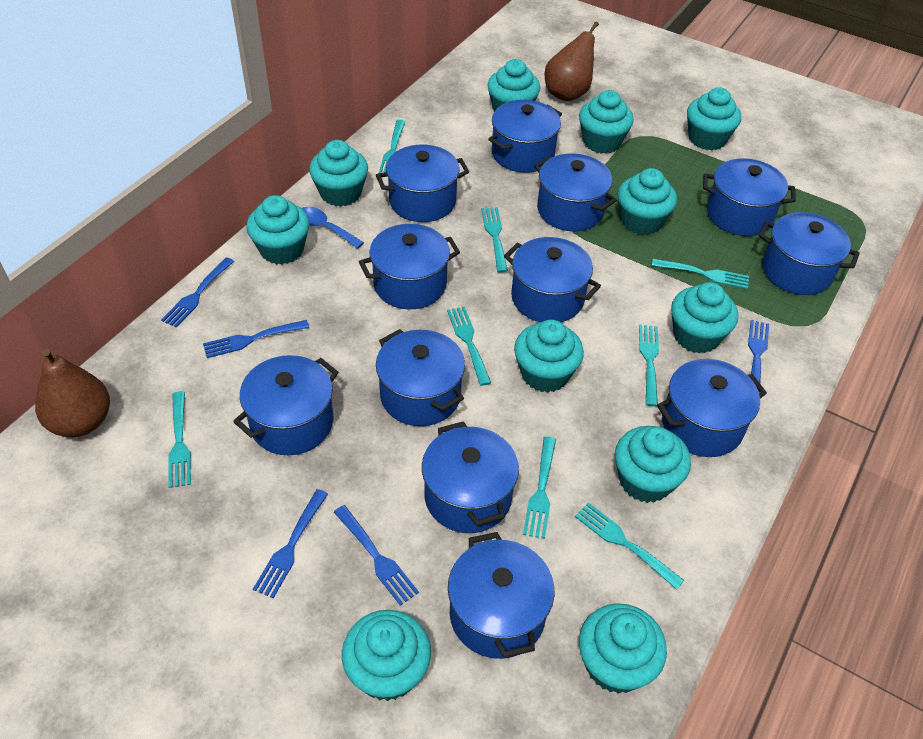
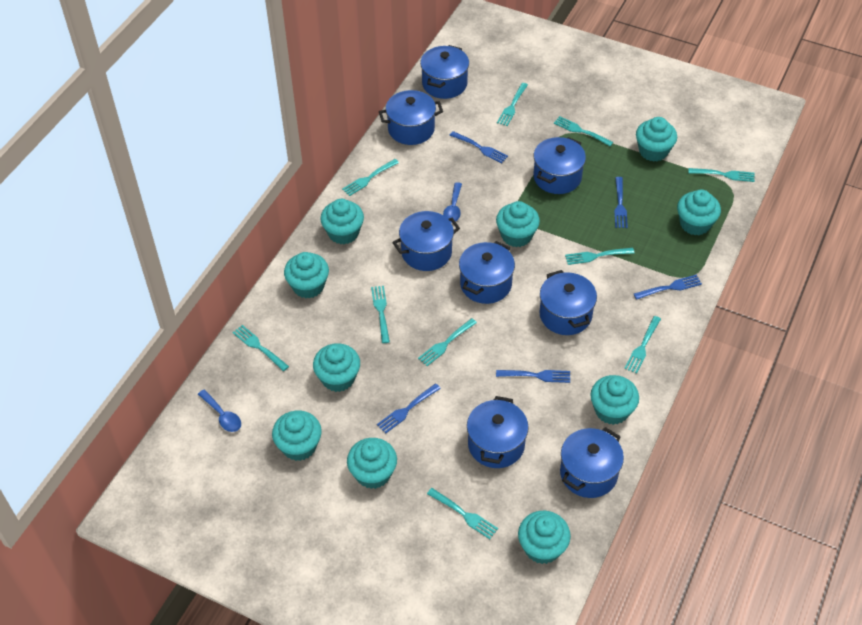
blue pot: 12 -> 8
blue spoon: 1 -> 2
brown pear: 2 -> 0
turquoise cupcake: 11 -> 10
turquoise fork: 8 -> 10

